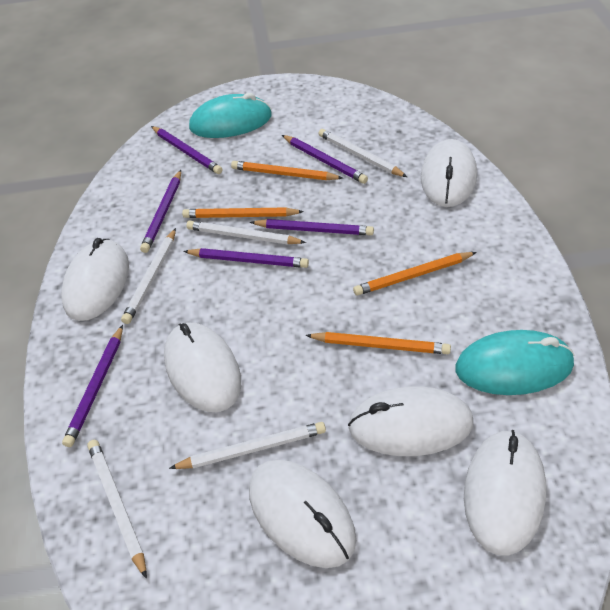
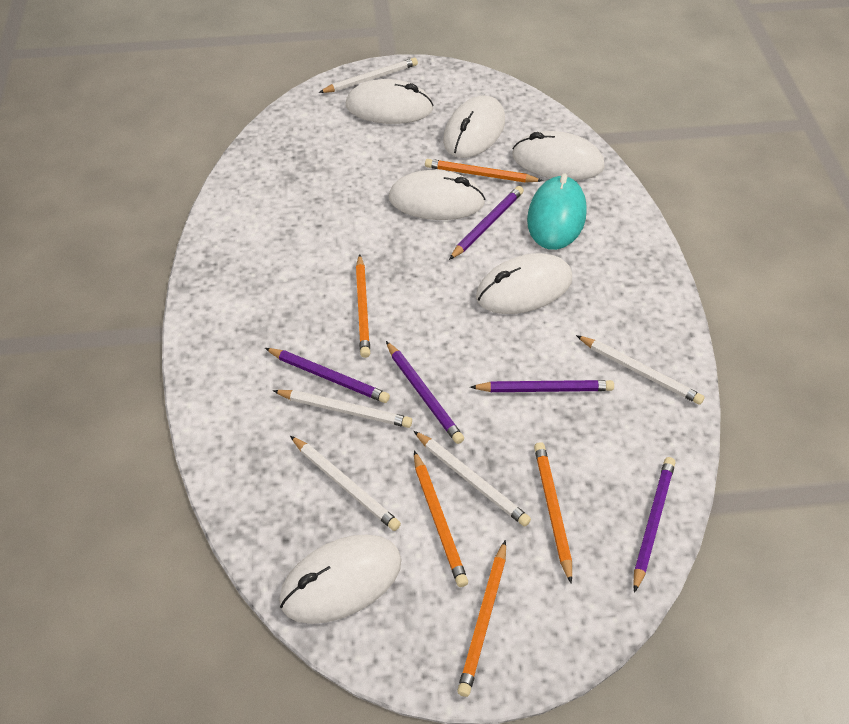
orange pencil: 4 -> 5
purple pencil: 6 -> 5
turquoise mouse: 2 -> 1

